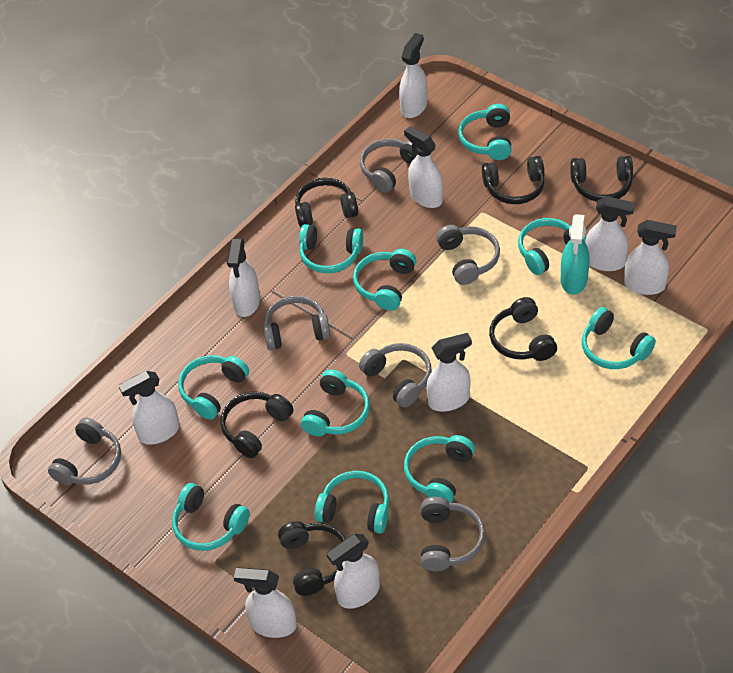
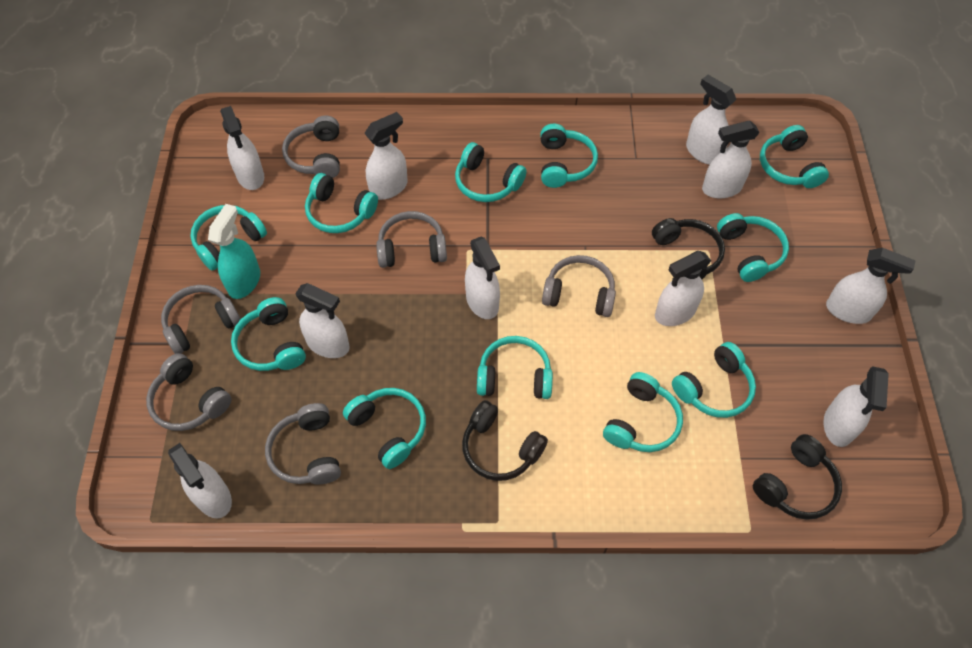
black headphones: 6 -> 3
turquoise headphones: 10 -> 11
white spray bottle: 9 -> 10

